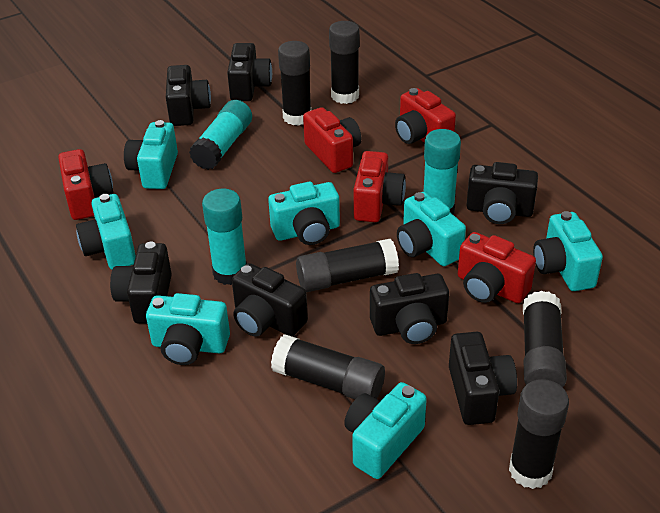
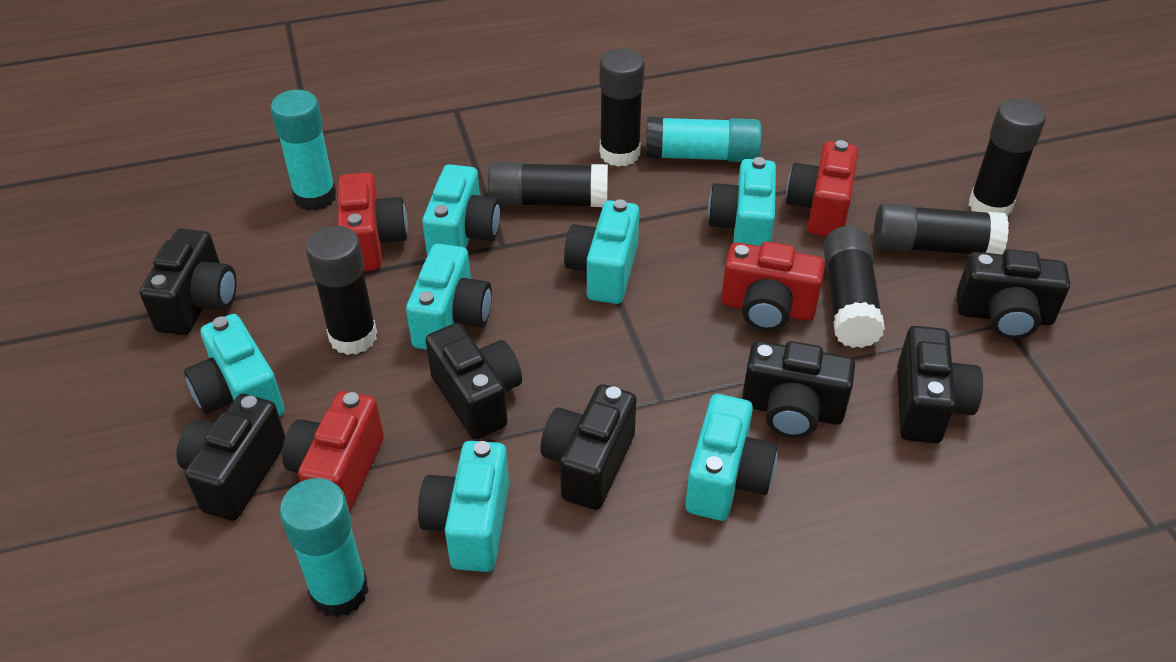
red camera: 5 -> 4

